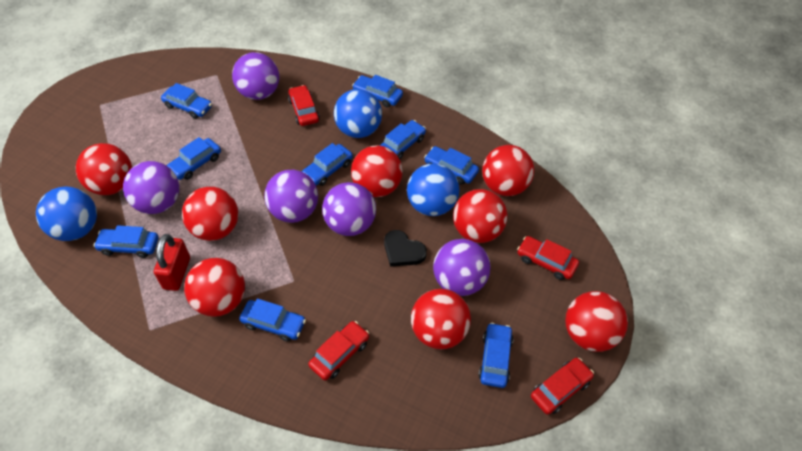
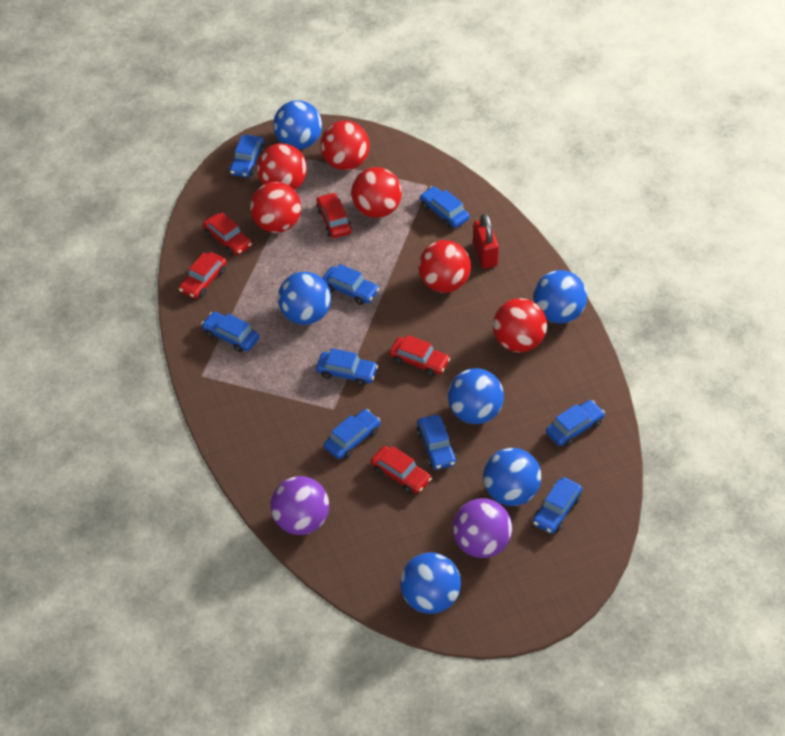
black heart: 1 -> 0
blue ball: 3 -> 6
purple ball: 5 -> 2
red ball: 8 -> 6
red car: 4 -> 5

